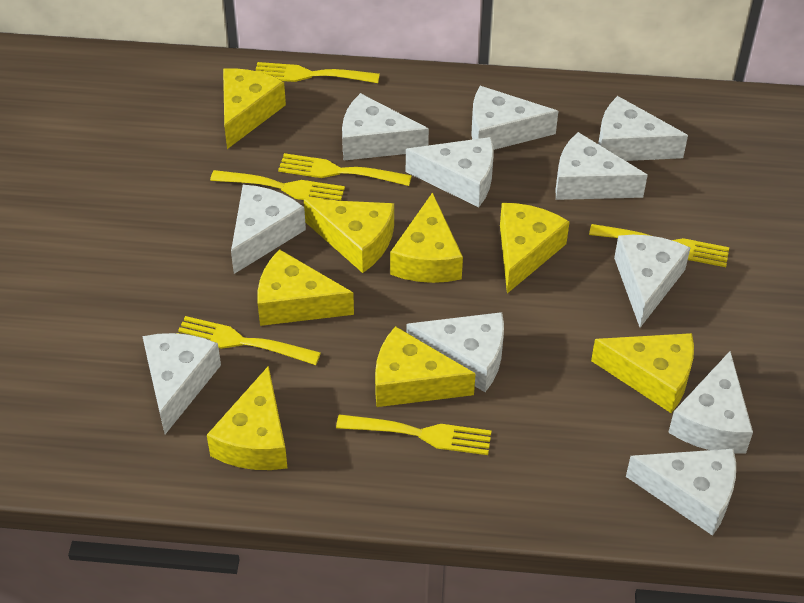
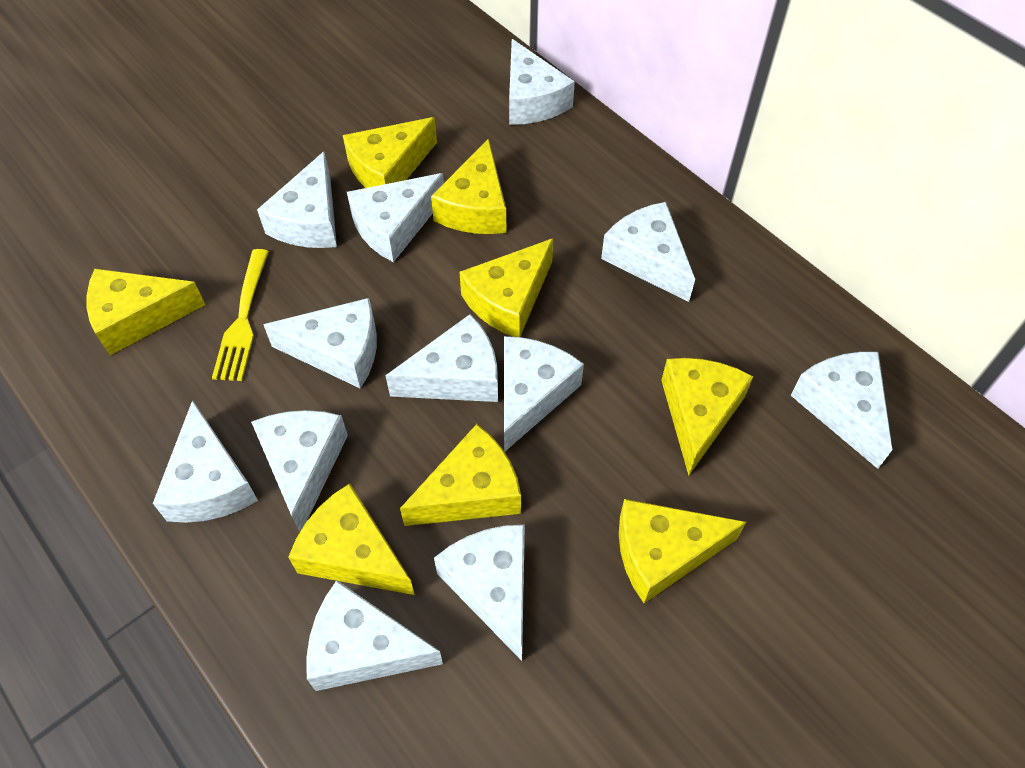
white cheese: 11 -> 12
yellow fork: 6 -> 1

